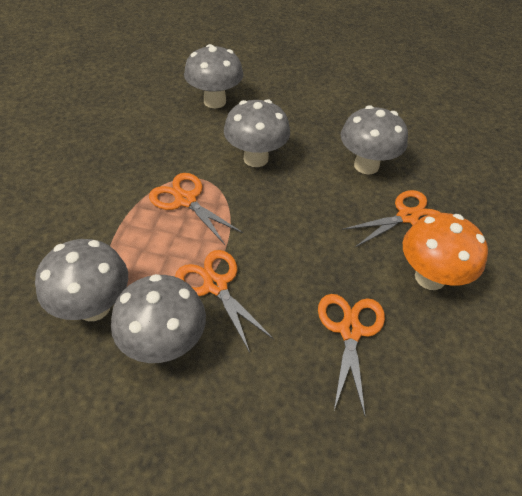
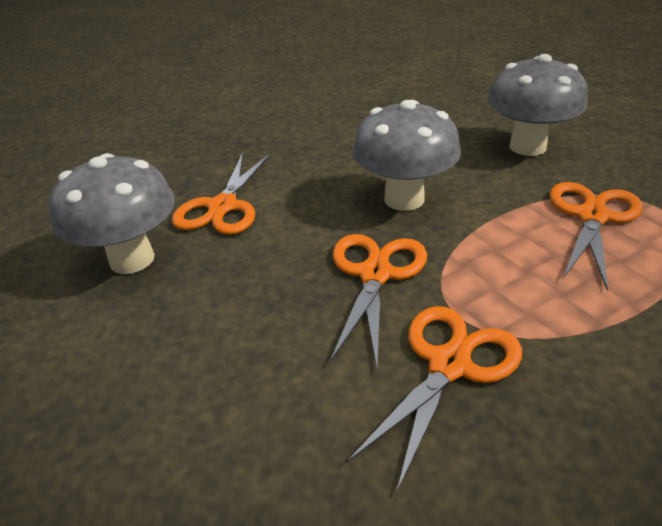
grey mushroom: 5 -> 3
orange mushroom: 1 -> 0

